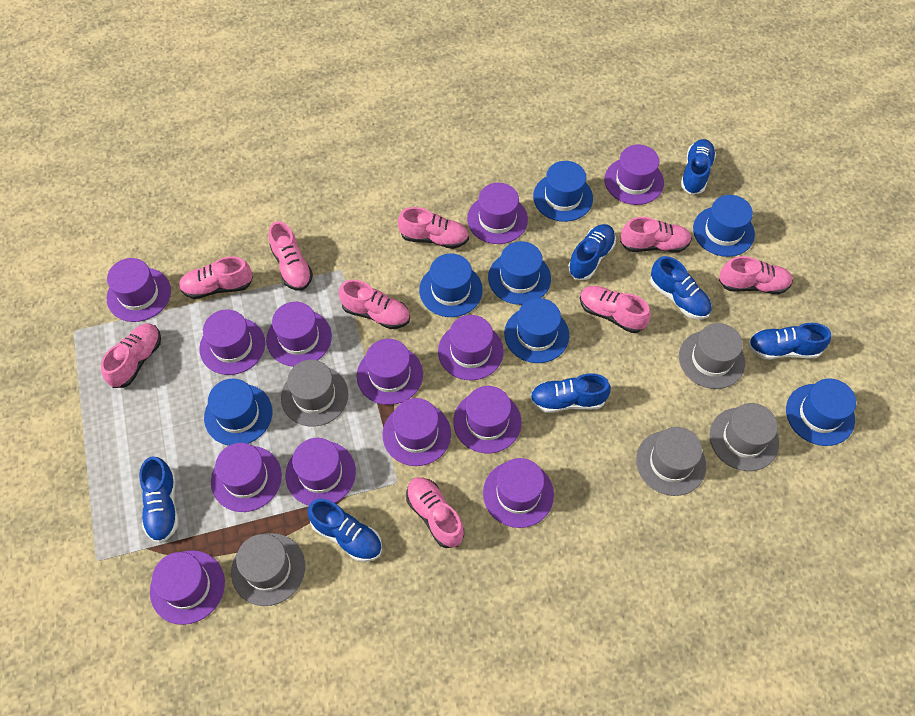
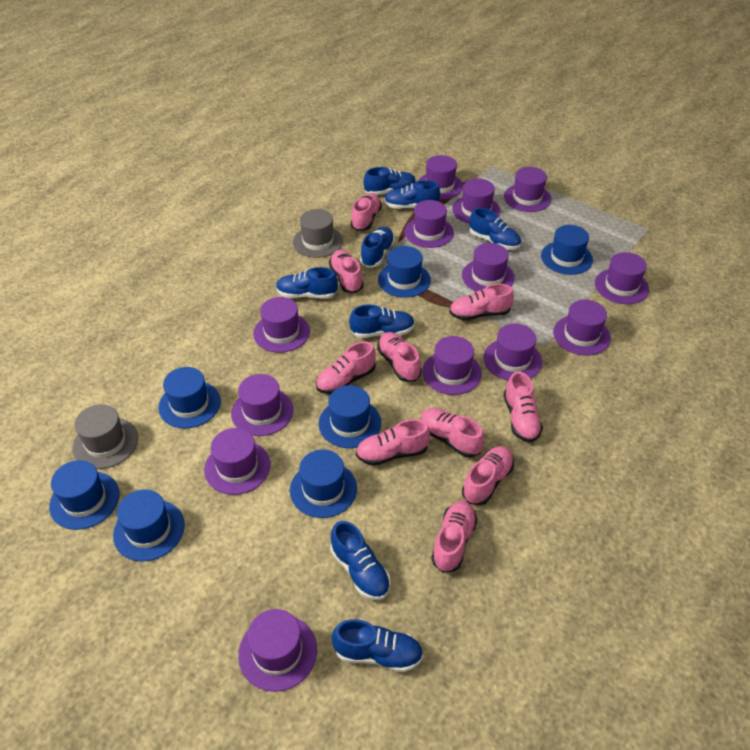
blue shoe: 7 -> 8
grey hat: 5 -> 2
pink shoe: 9 -> 10

